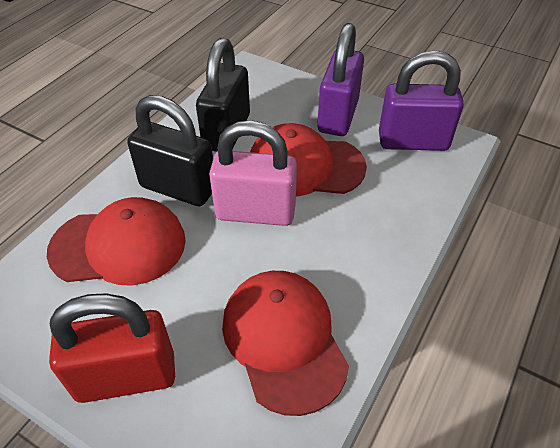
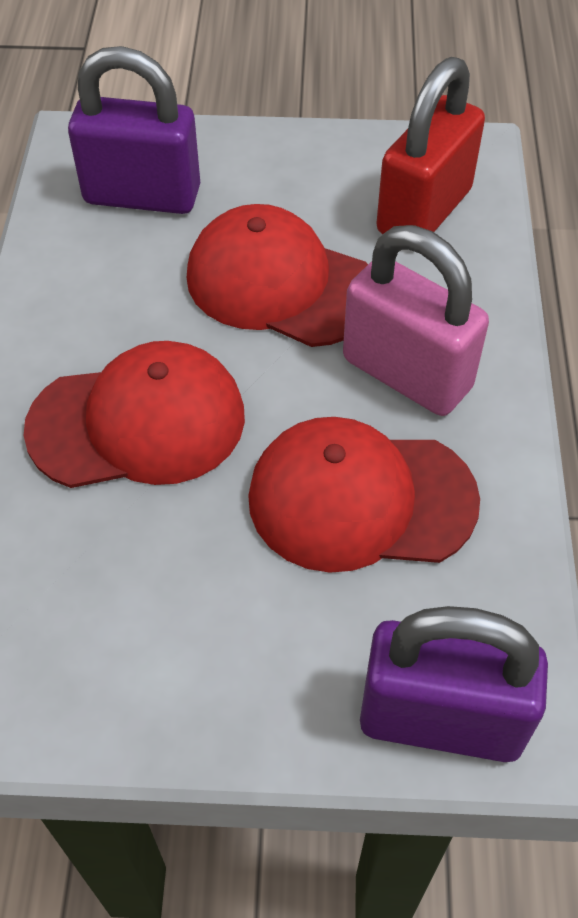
black padlock: 2 -> 0

